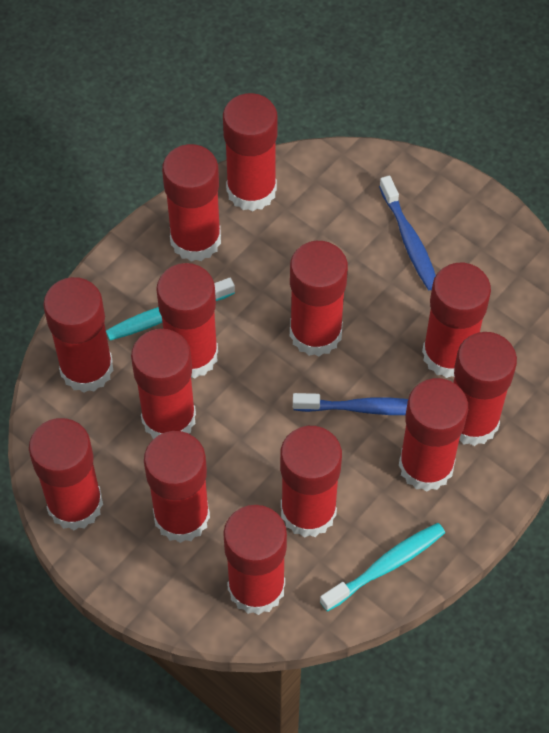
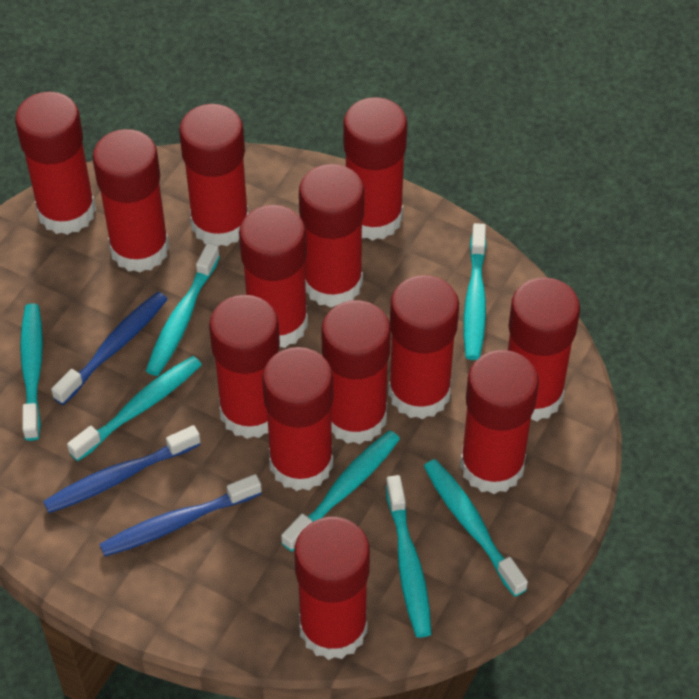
blue toothbrush: 2 -> 3
turquoise toothbrush: 2 -> 7

